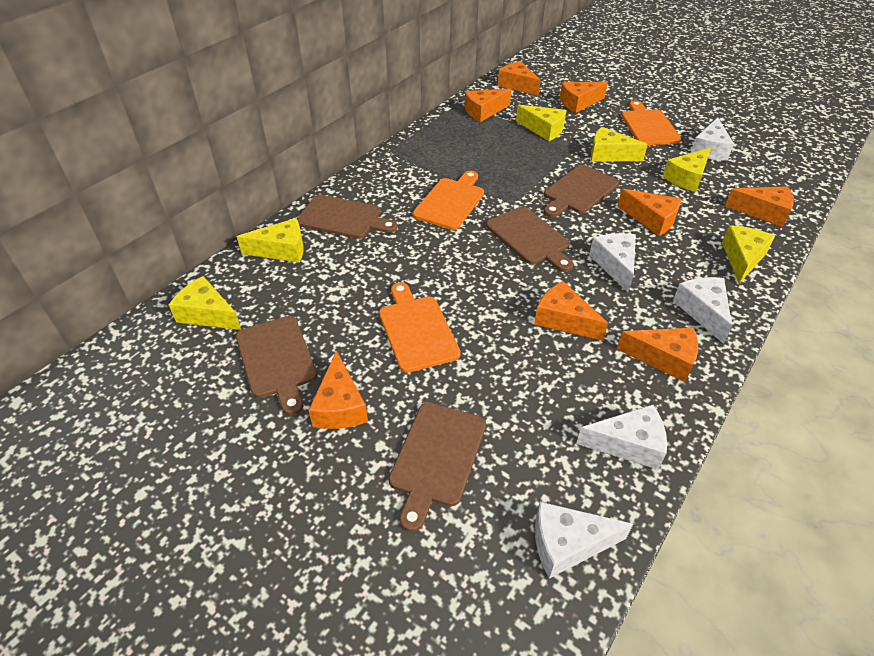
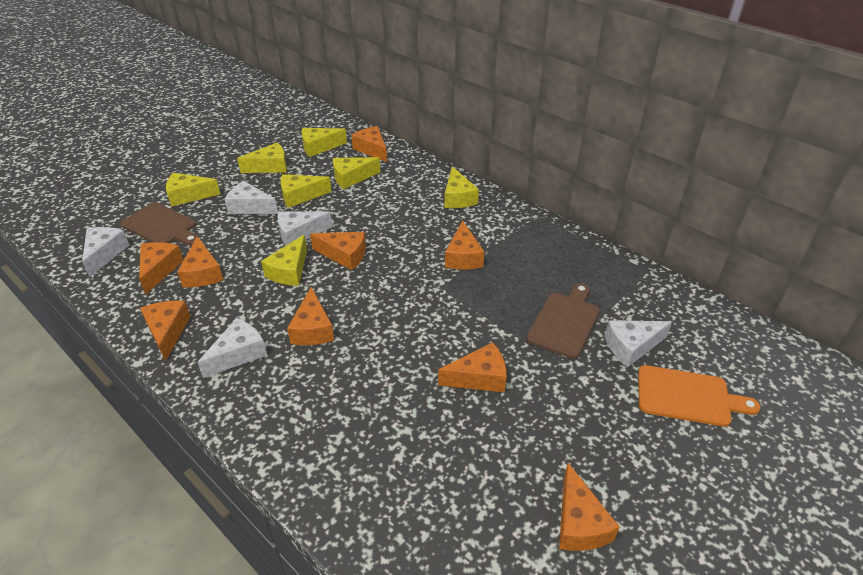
brown cutting board: 5 -> 2
orange cheese: 8 -> 9
orange cutting board: 3 -> 1
yellow cheese: 6 -> 7

